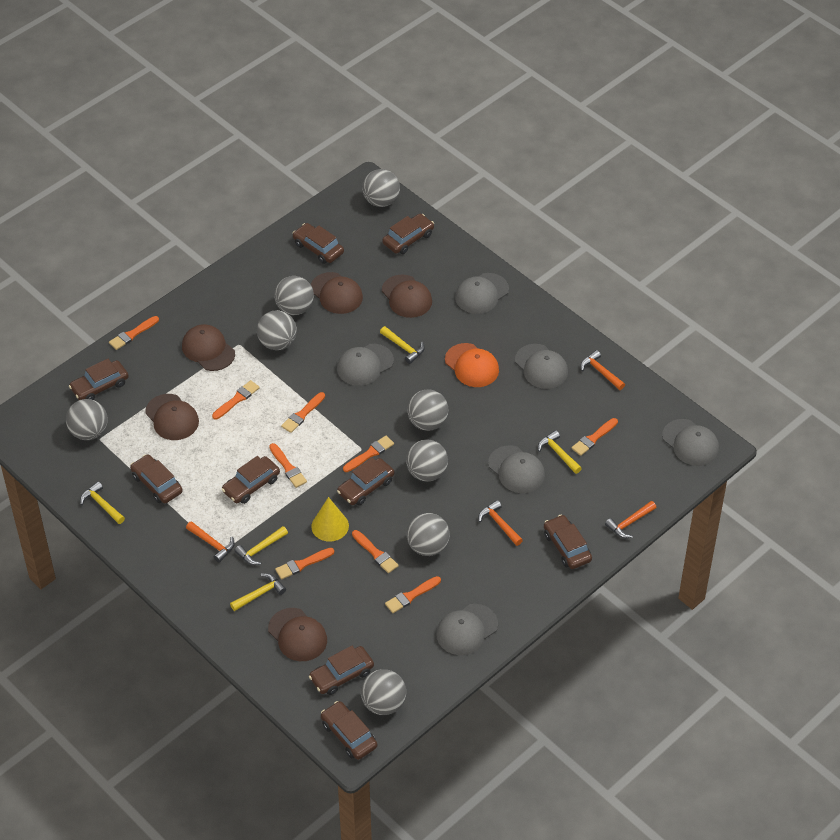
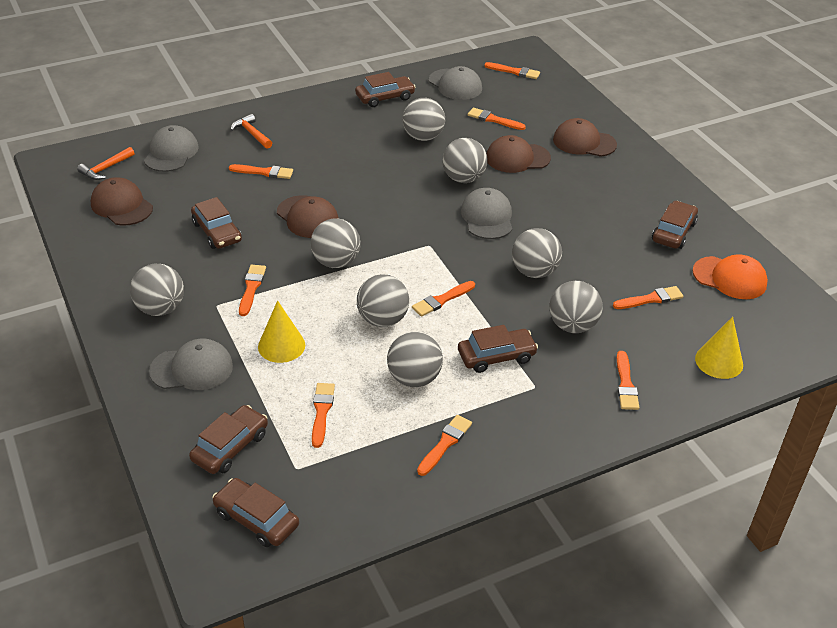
brown cap: 5 -> 4
brown car: 9 -> 6
grey cap: 6 -> 4
orange hammer: 4 -> 2
yellow cone: 1 -> 2
yellow hammer: 5 -> 0

